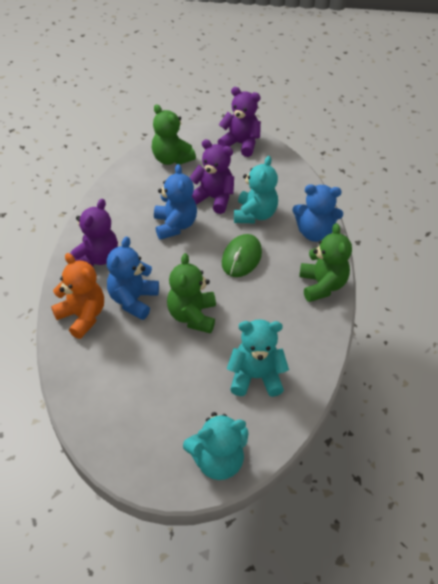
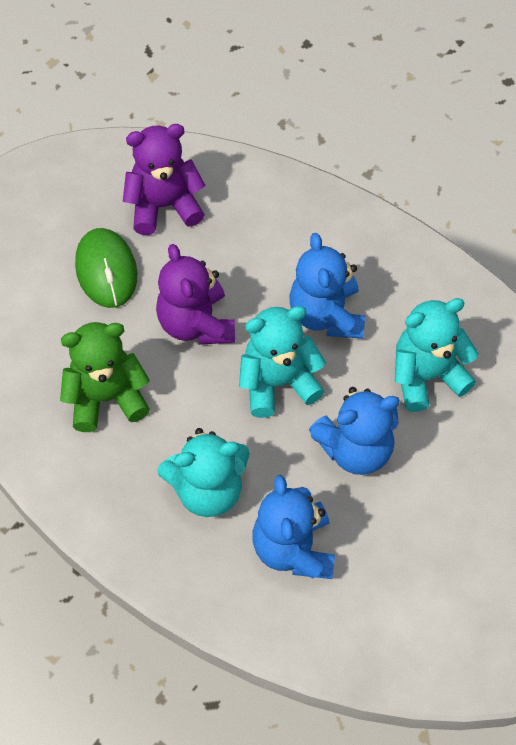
green teddy bear: 3 -> 1
orange teddy bear: 1 -> 0
purple teddy bear: 3 -> 2

